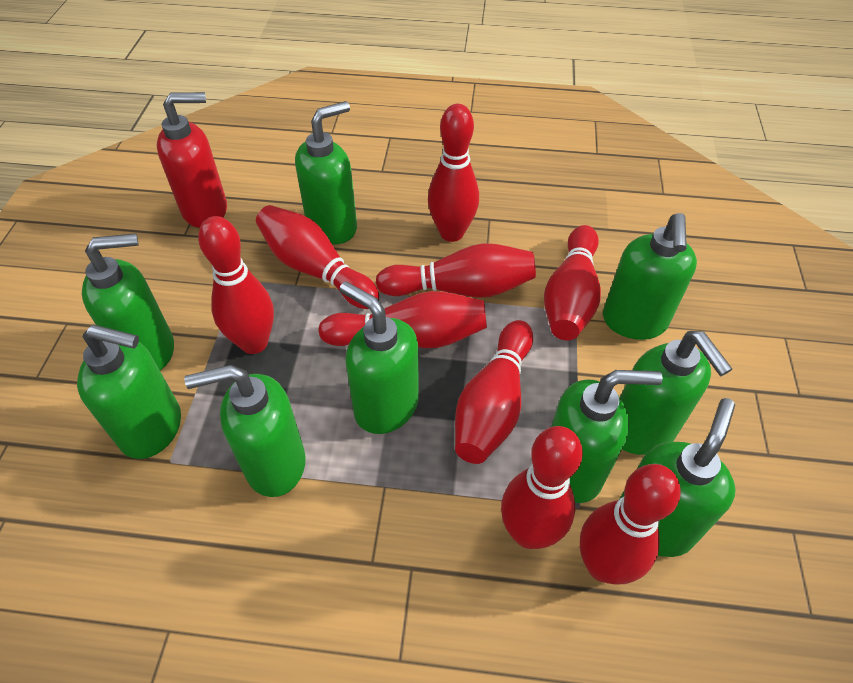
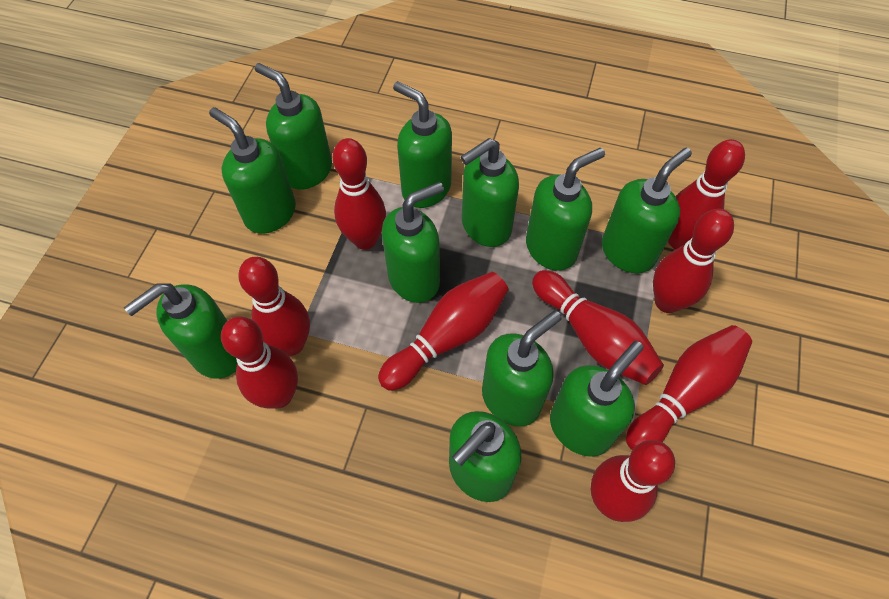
green soap dispenser: 9 -> 11
red soap dispenser: 1 -> 0

